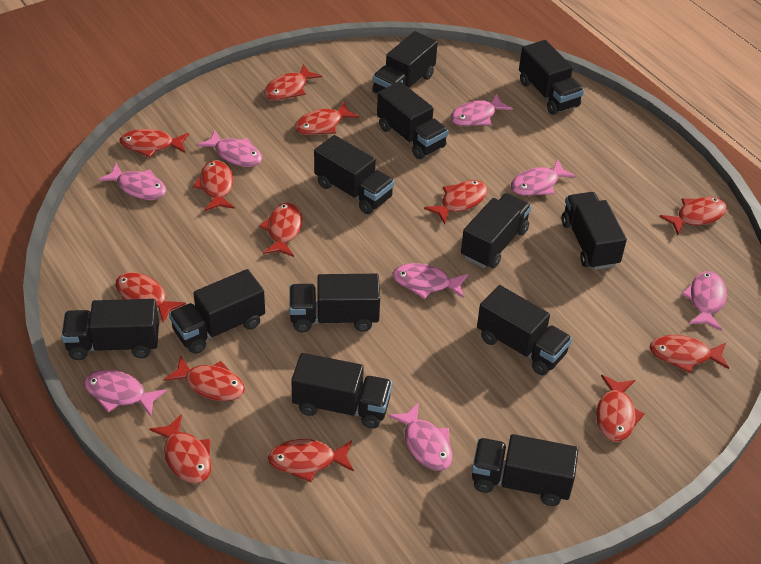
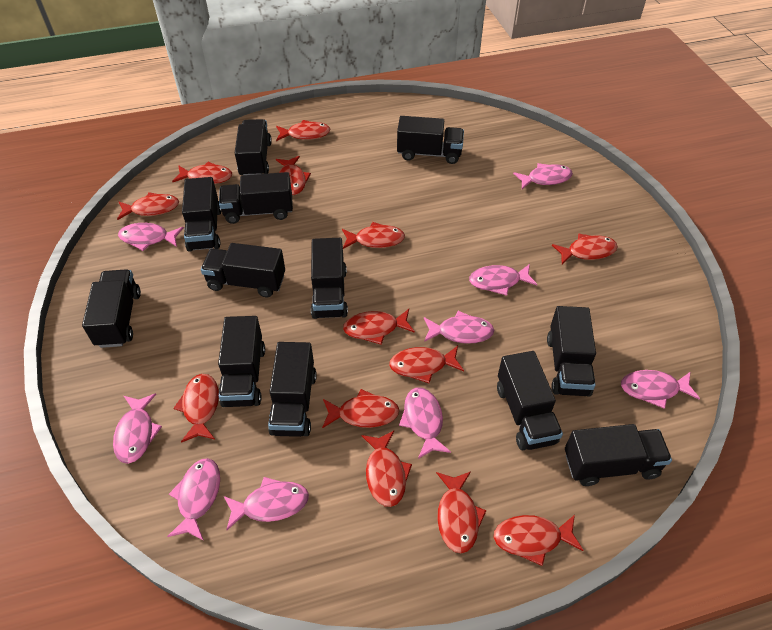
pink fish: 8 -> 9

